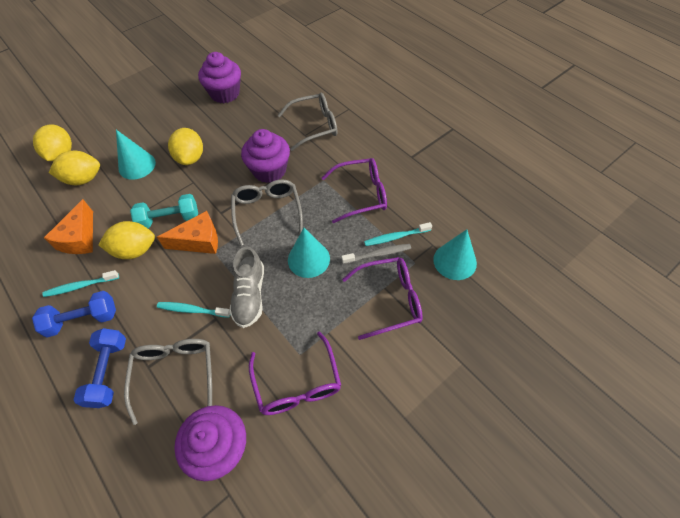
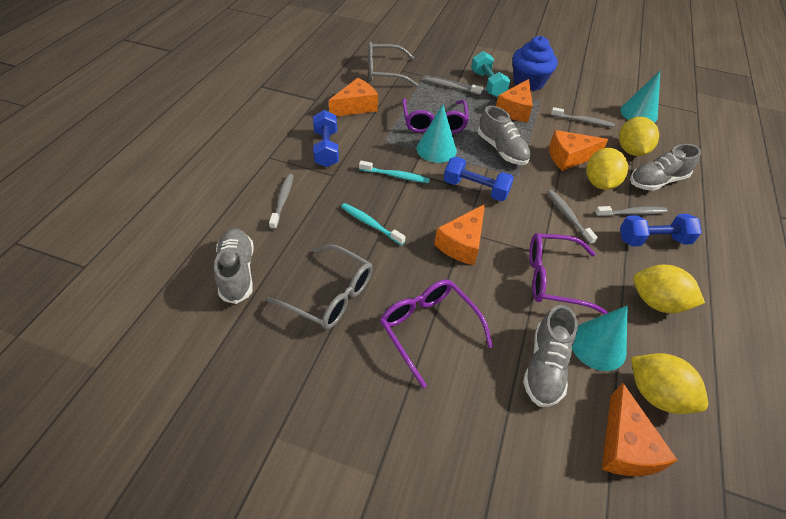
blue cupcake: 0 -> 1
blue dumbbell: 2 -> 3
grey glasses: 3 -> 2
grey shoe: 1 -> 4
grey toothbrush: 1 -> 5
orange cheese: 2 -> 5
purple cupcake: 3 -> 0
turquoise toothbrush: 3 -> 2

